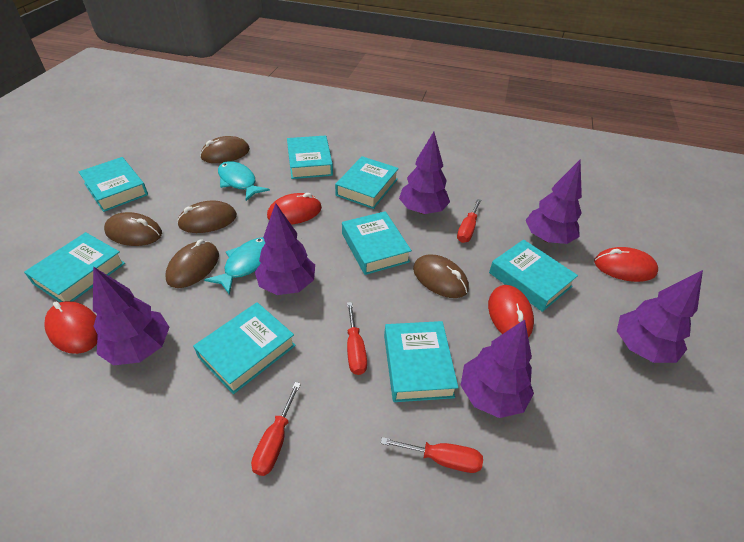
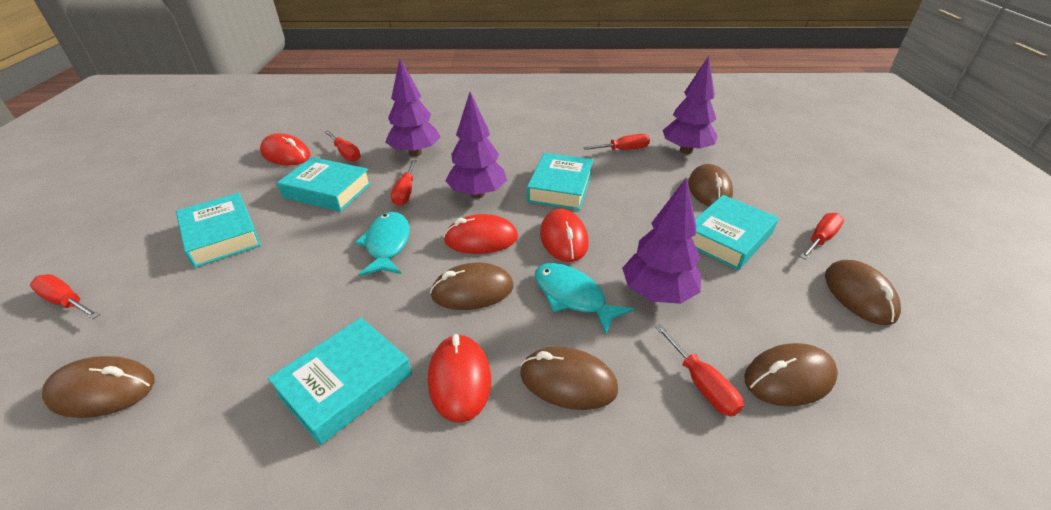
brown mouse: 5 -> 6
purple tree: 6 -> 4
red screwdriver: 4 -> 6
turquoise book: 8 -> 5

